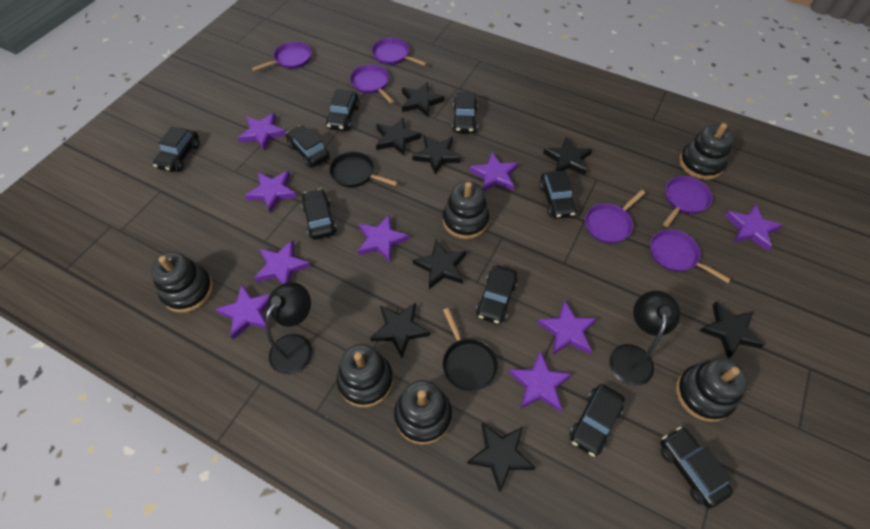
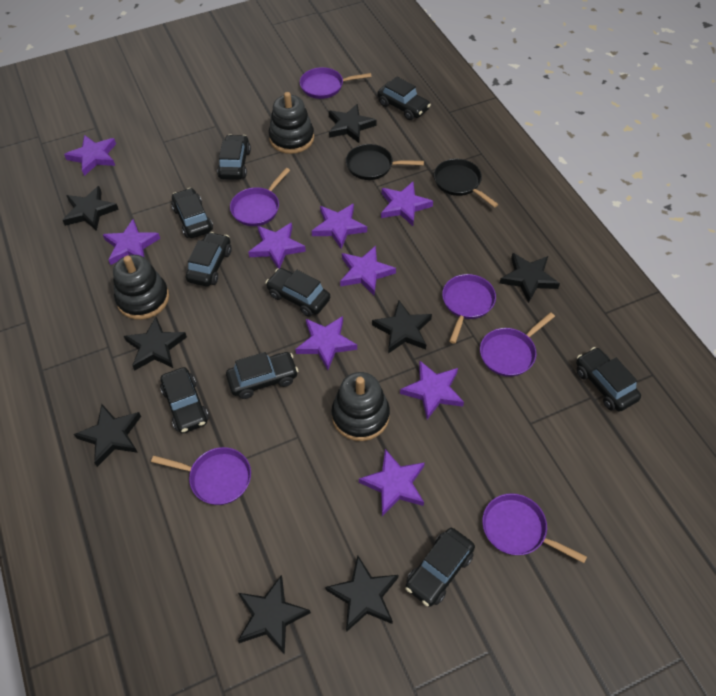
black lamp: 2 -> 0
black stacking toy: 6 -> 3

